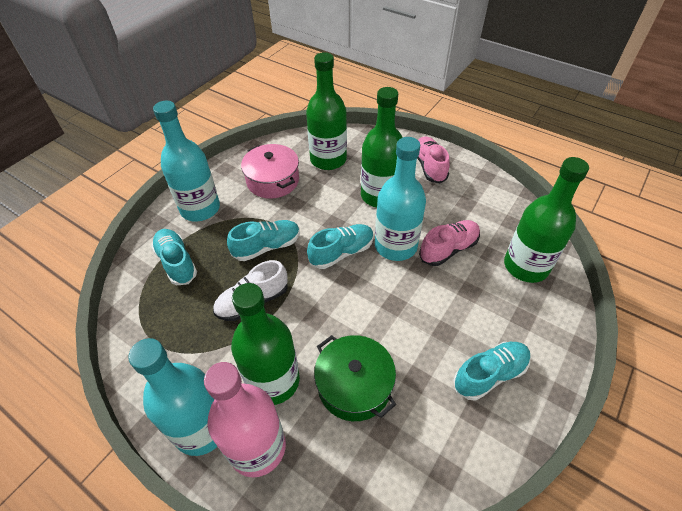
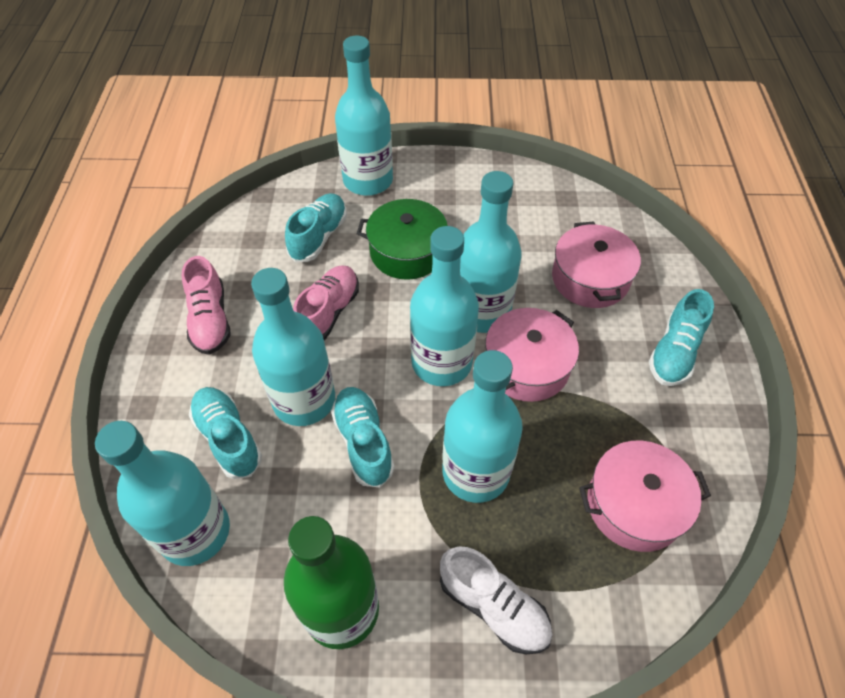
green bottle: 4 -> 1
pink bottle: 1 -> 0
pink pot: 1 -> 3
turquoise bottle: 3 -> 6

